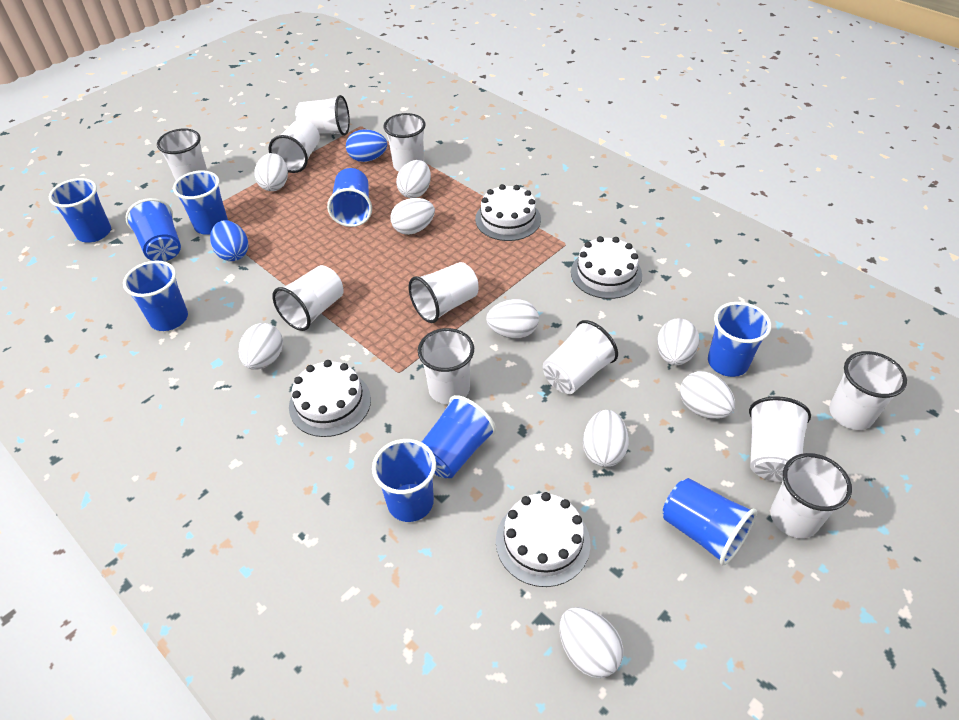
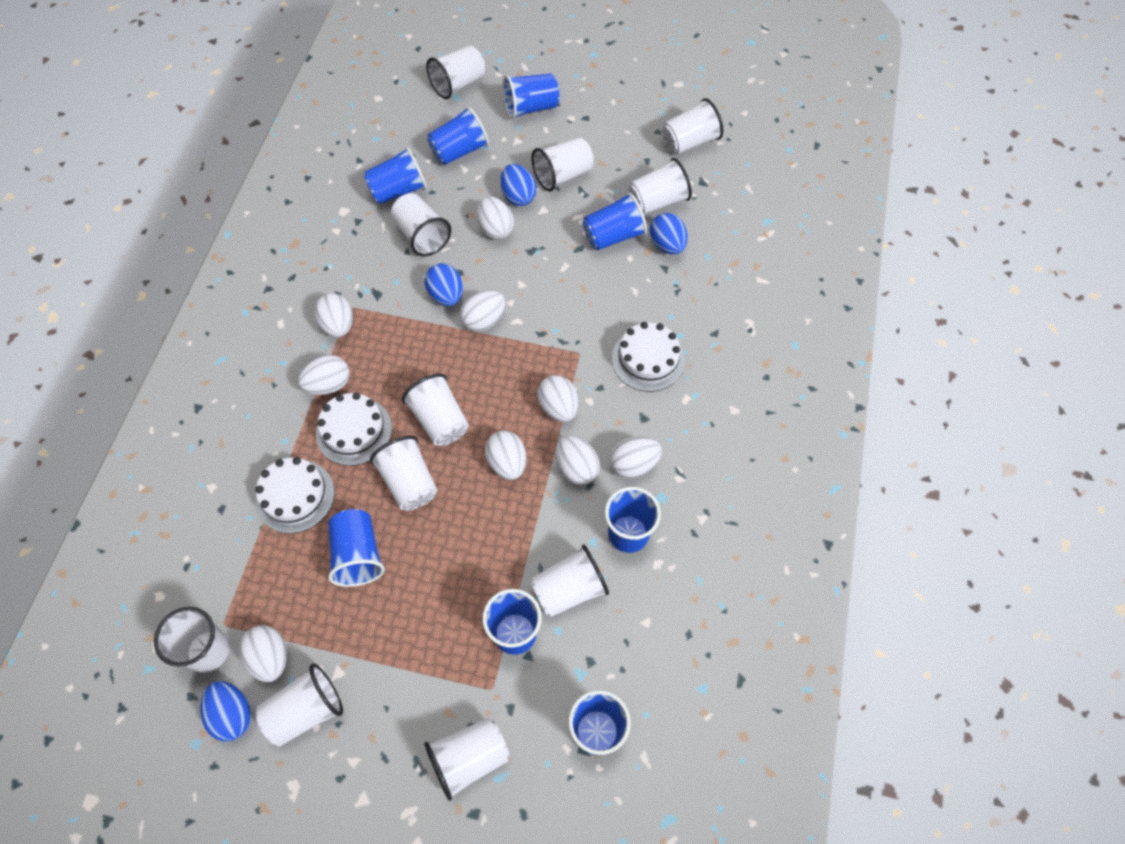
blue cup: 9 -> 8
blue egg: 2 -> 4
white cake: 4 -> 3

